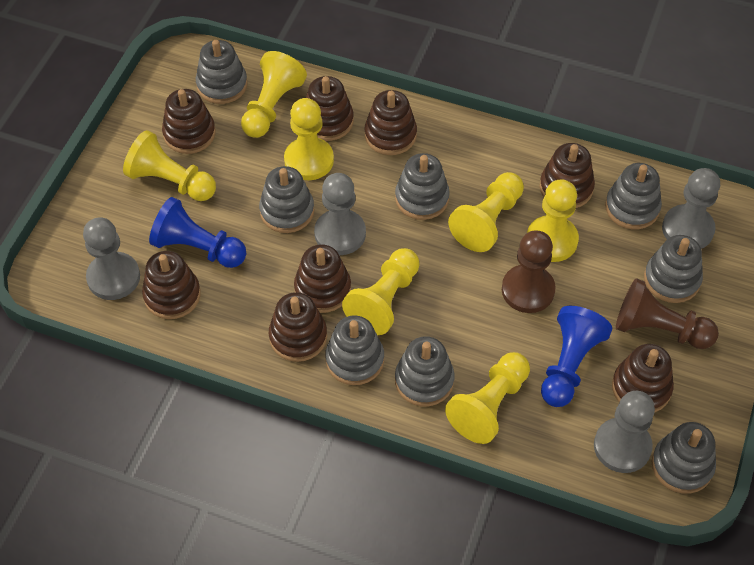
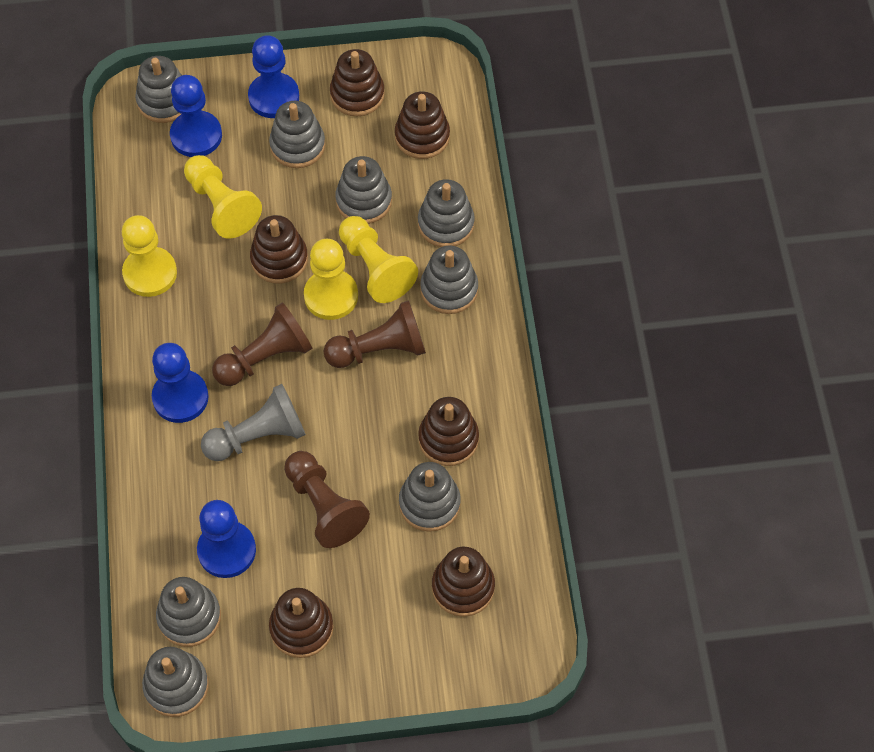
blue pawn: 2 -> 4
brown pawn: 2 -> 3
brown stacking toy: 8 -> 6
grey pawn: 4 -> 1
yellow pawn: 7 -> 4

